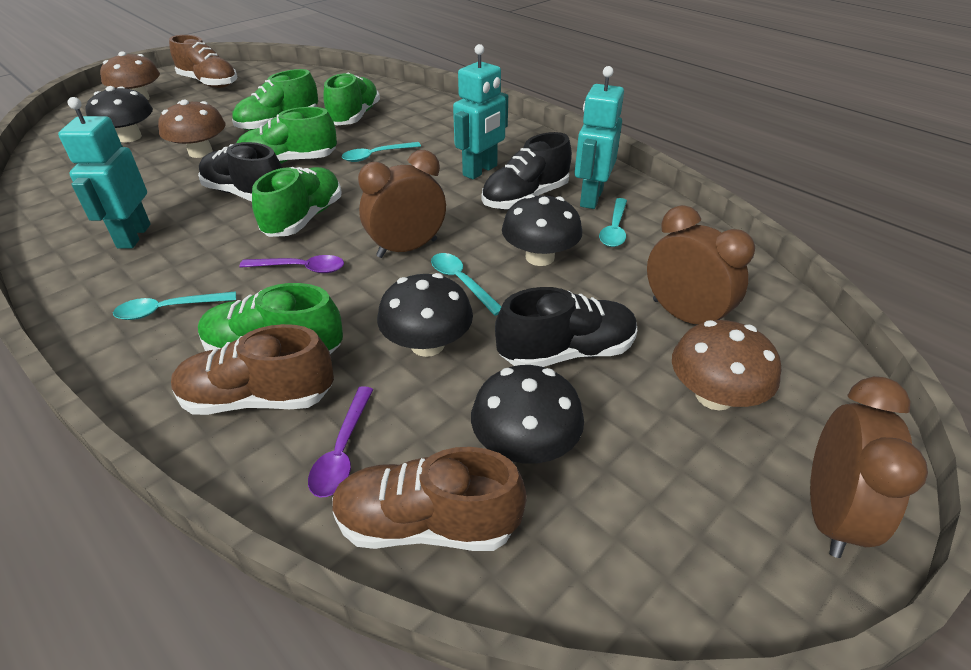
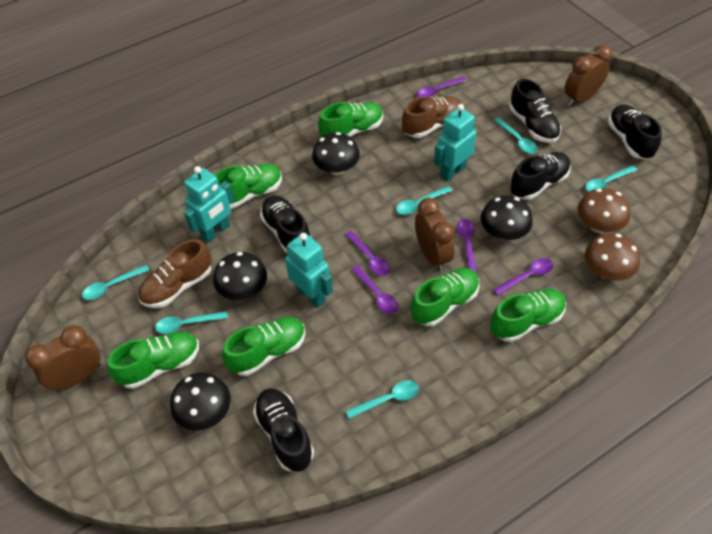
black shoe: 3 -> 5
brown mushroom: 3 -> 2
brown shoe: 3 -> 2
green shoe: 5 -> 6
purple spoon: 2 -> 5
turquoise spoon: 4 -> 6

